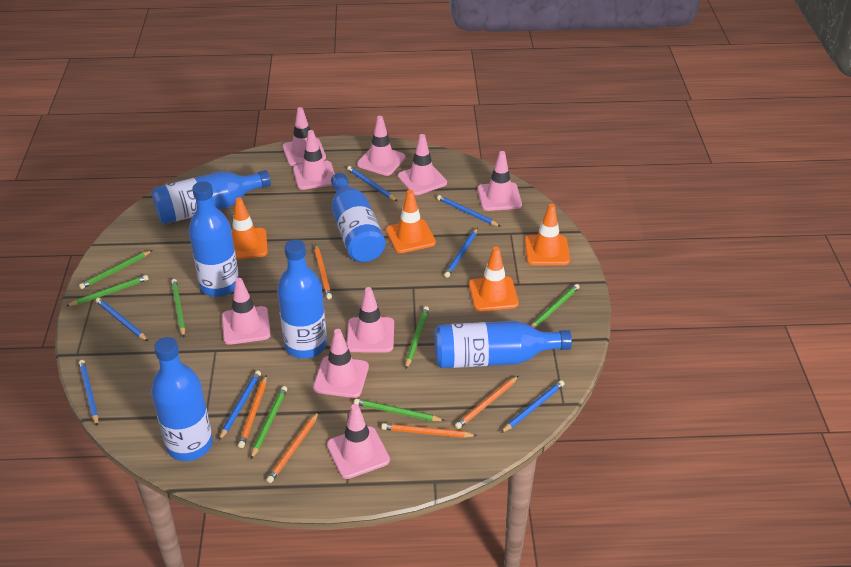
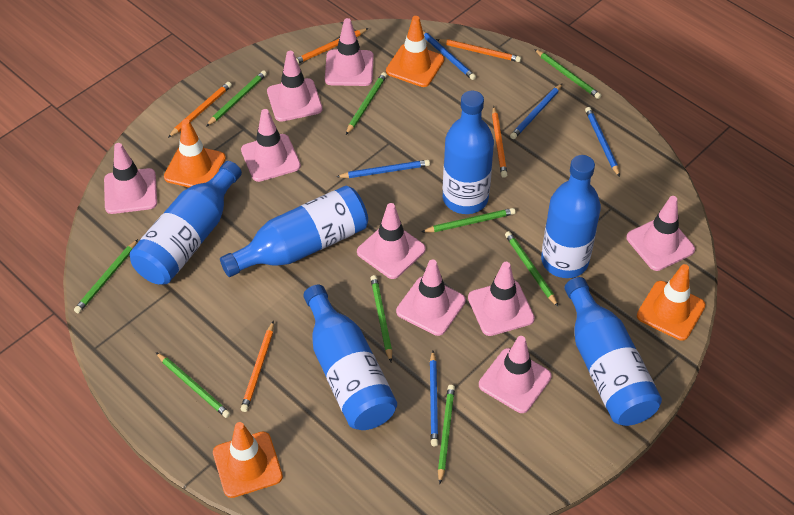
blue pencil: 7 -> 5
green pencil: 7 -> 9

